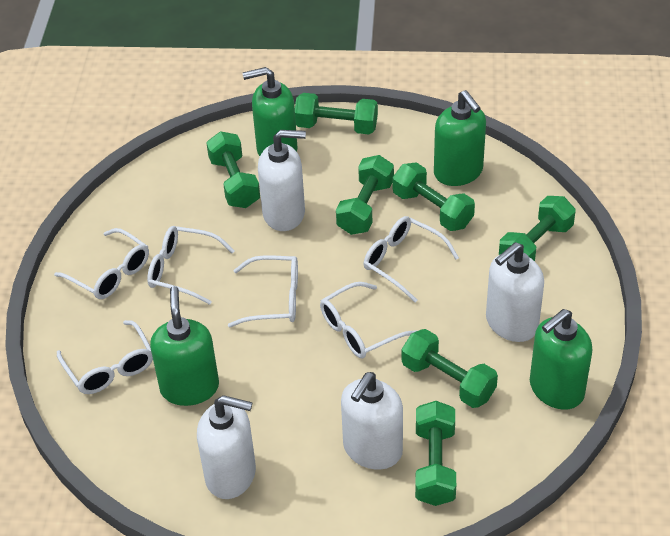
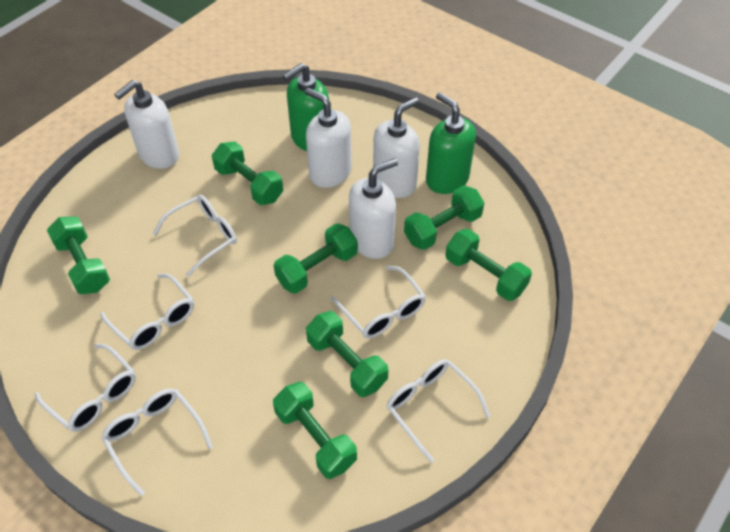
green soap dispenser: 4 -> 2

